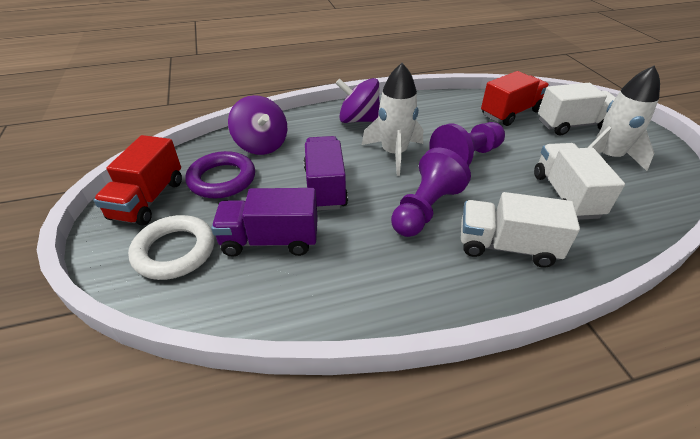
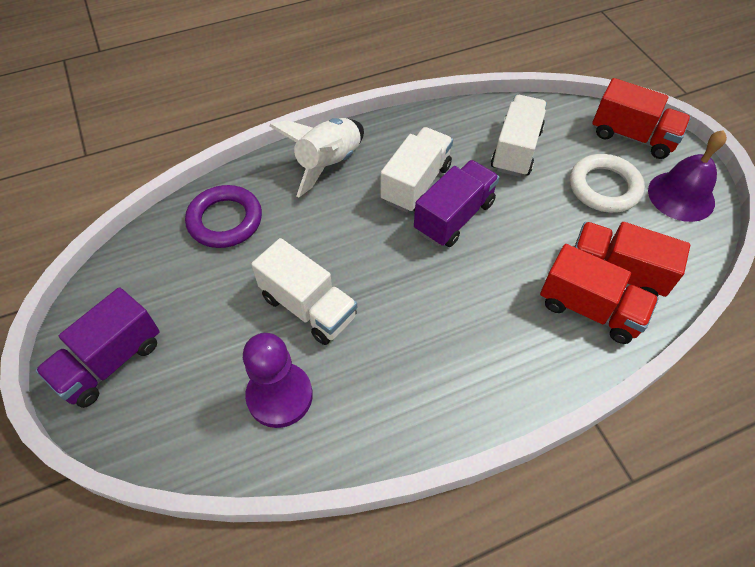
purple bell: 0 -> 1
purple pawn: 2 -> 1
purple spinning top: 2 -> 0
red truck: 2 -> 3
white rocket: 2 -> 1

